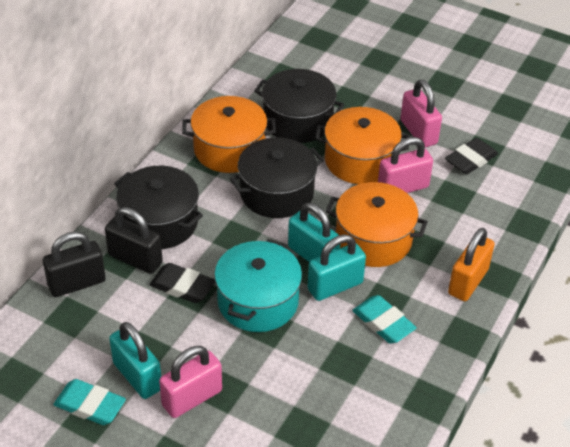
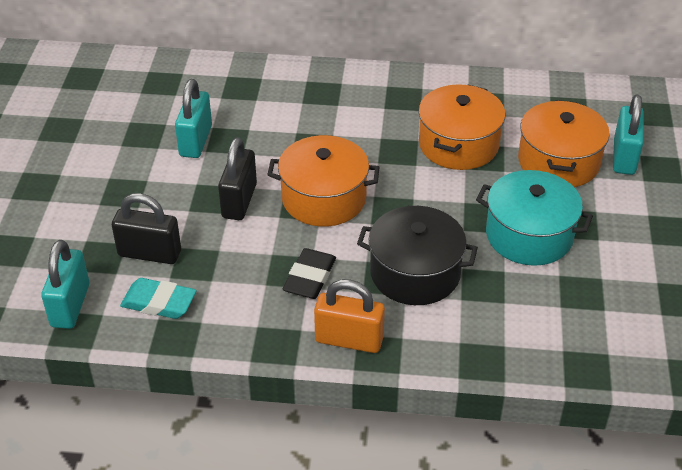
black eraser: 2 -> 1
black pot: 3 -> 1
pink padlock: 3 -> 0
turquoise eraser: 2 -> 1

